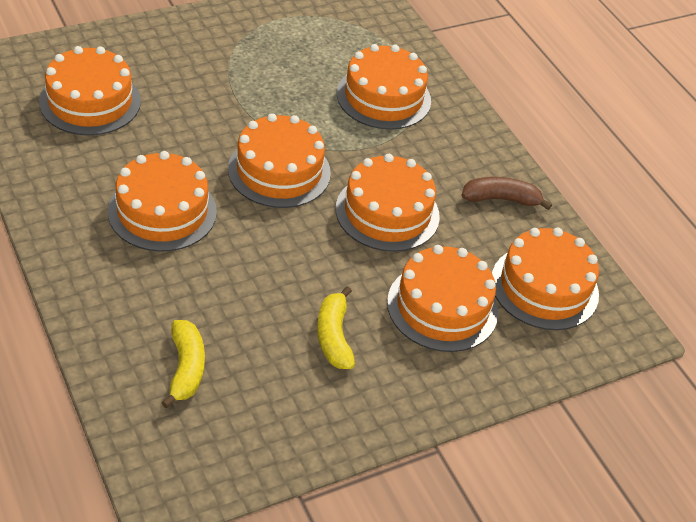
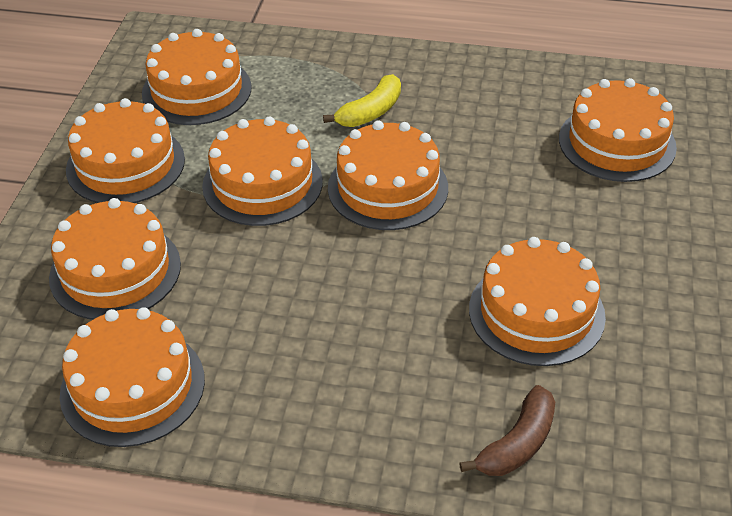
orange cake: 7 -> 8
yellow banana: 2 -> 1

